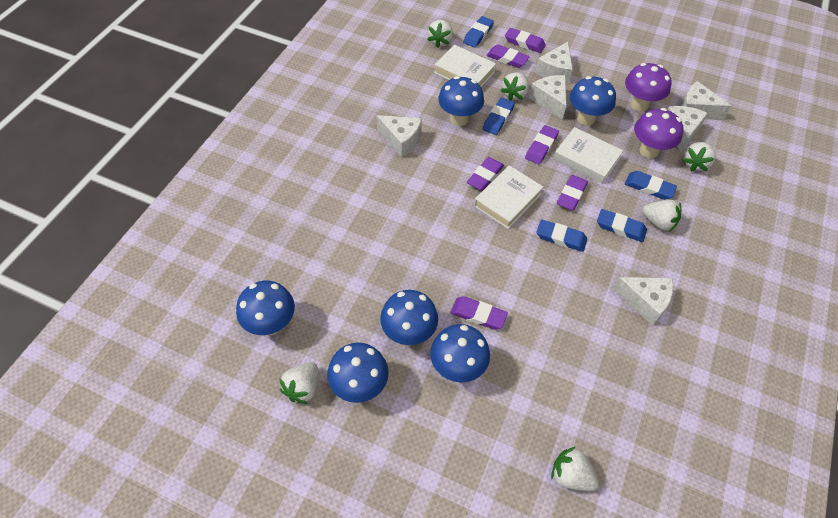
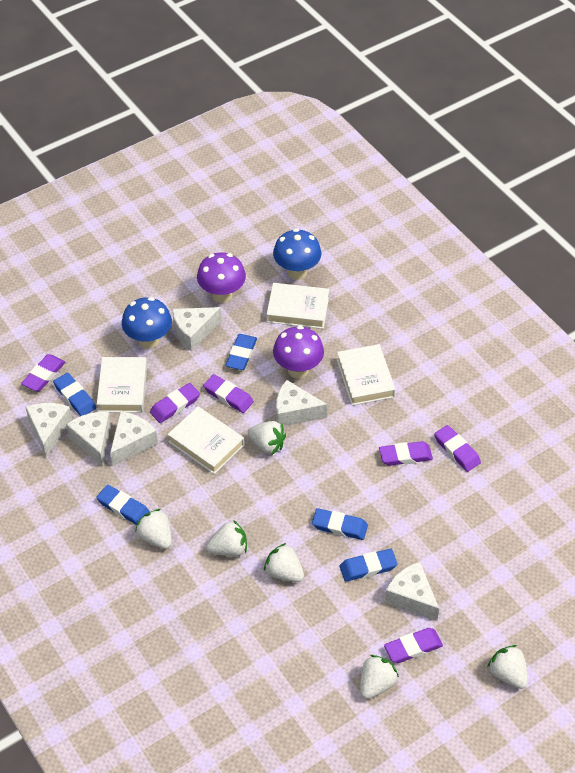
blue mushroom: 6 -> 2
white book: 3 -> 4

